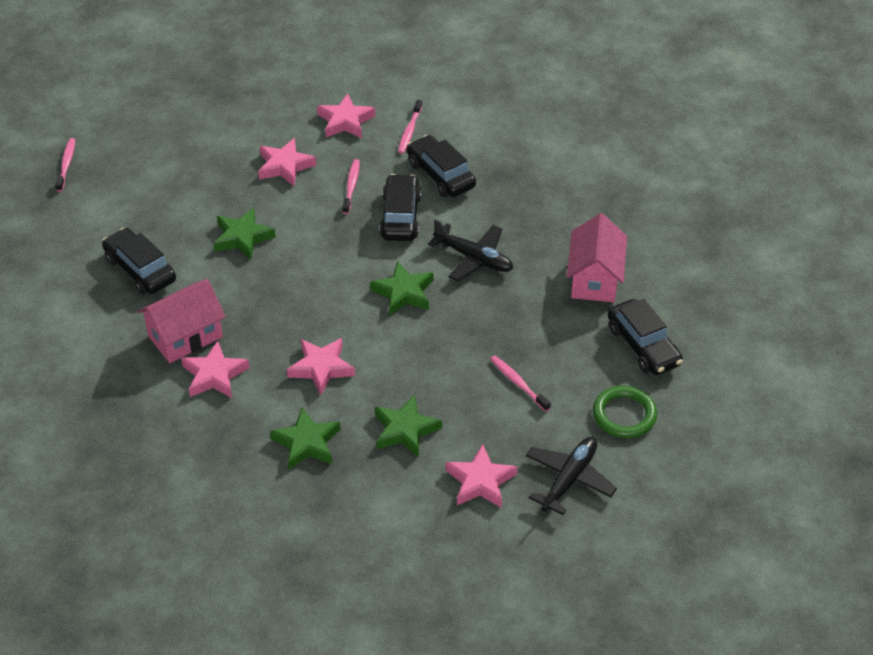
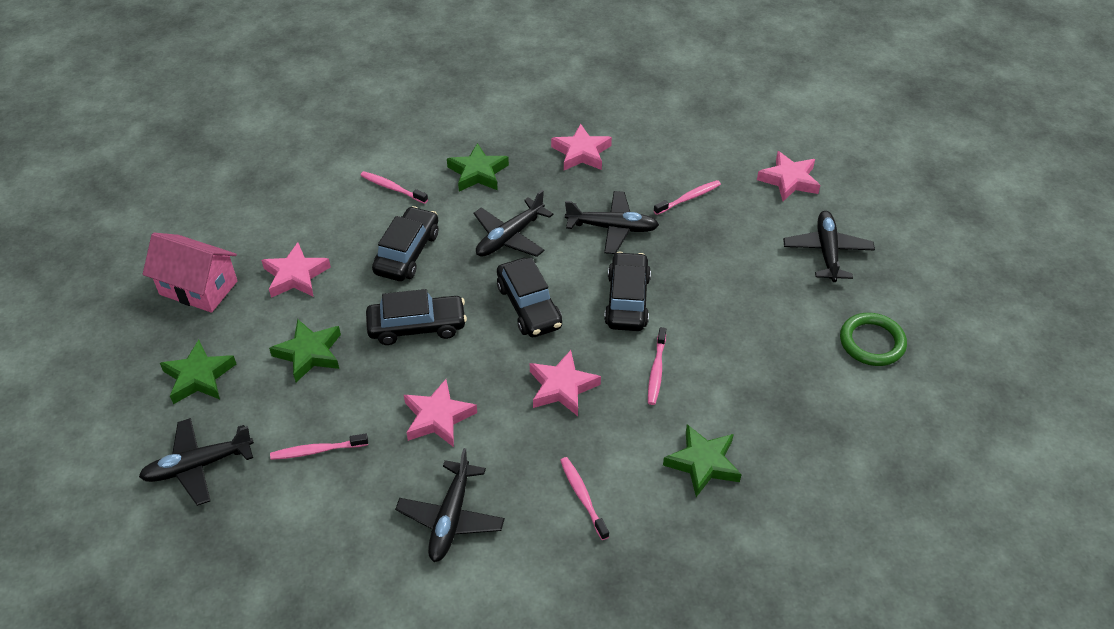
black plane: 2 -> 5
pink house: 2 -> 1
pink toothbrush: 4 -> 5

